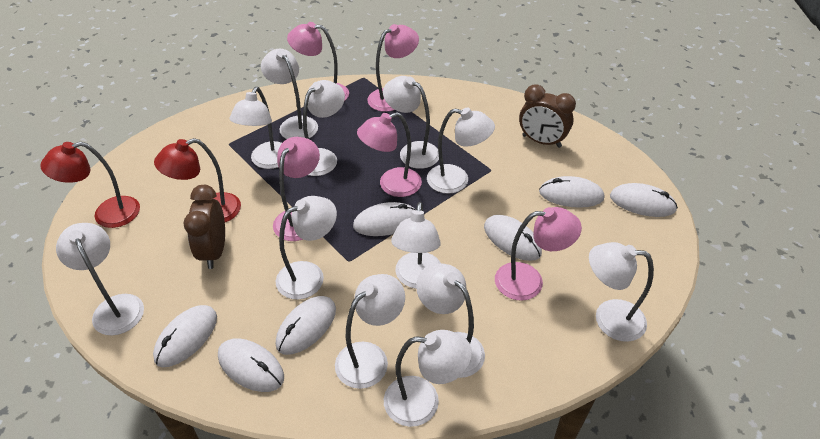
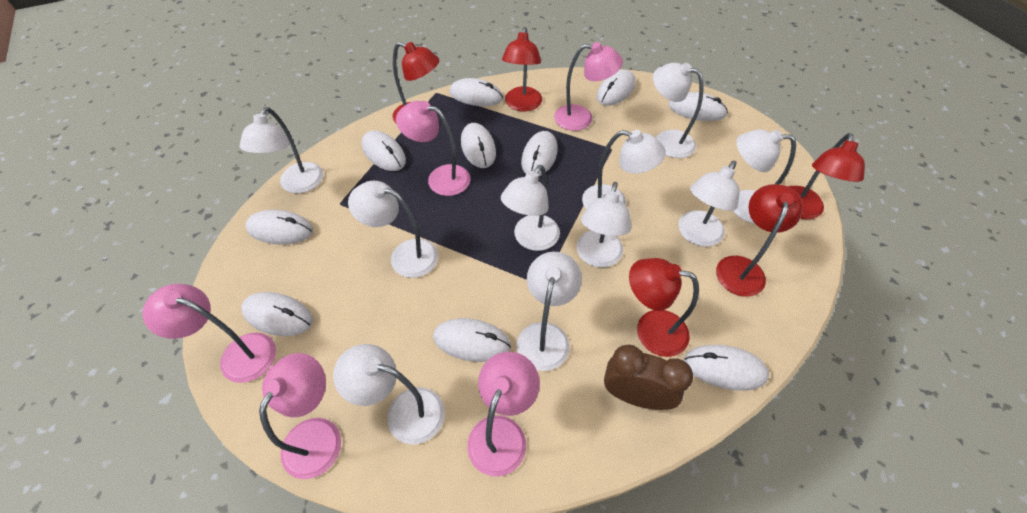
brown clock: 2 -> 1
red lamp: 2 -> 5
white lamp: 12 -> 10
white mouse: 7 -> 10

